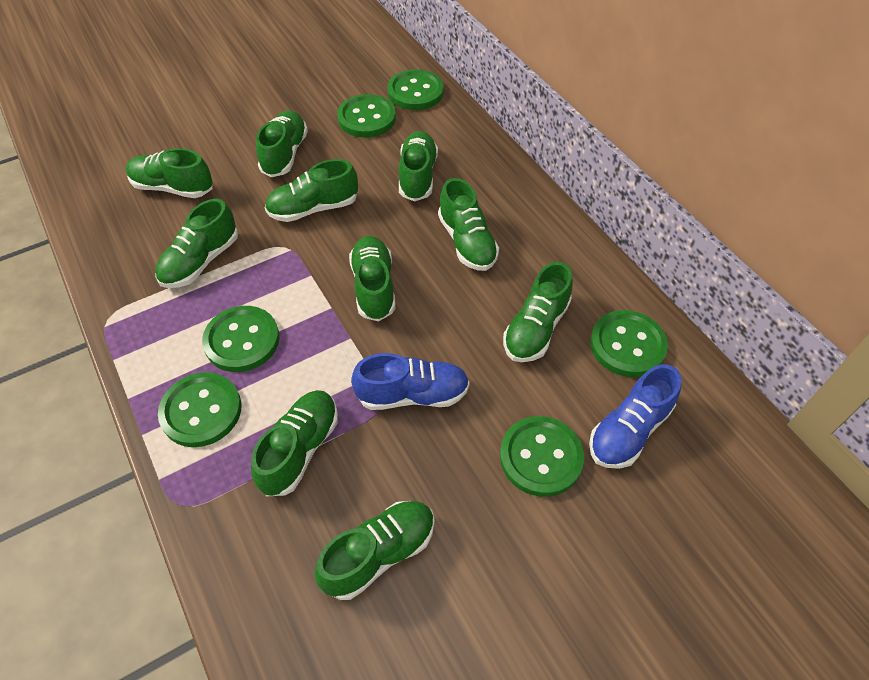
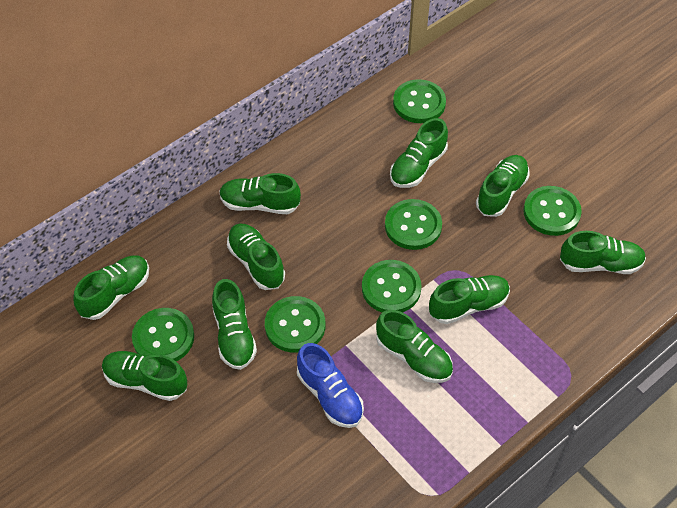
blue shoe: 2 -> 1

